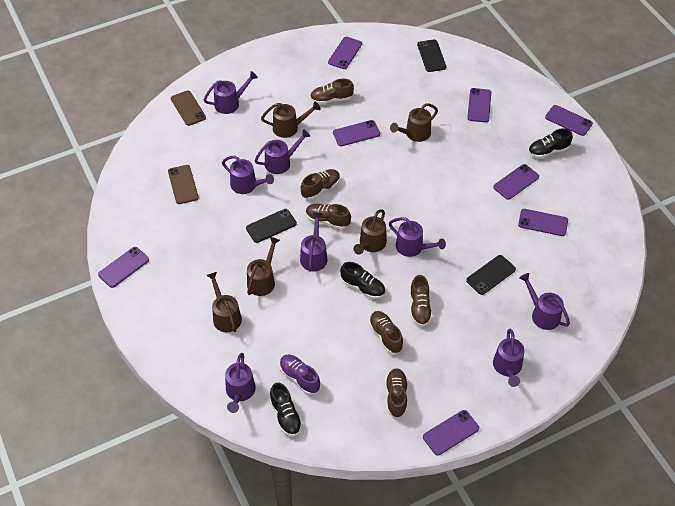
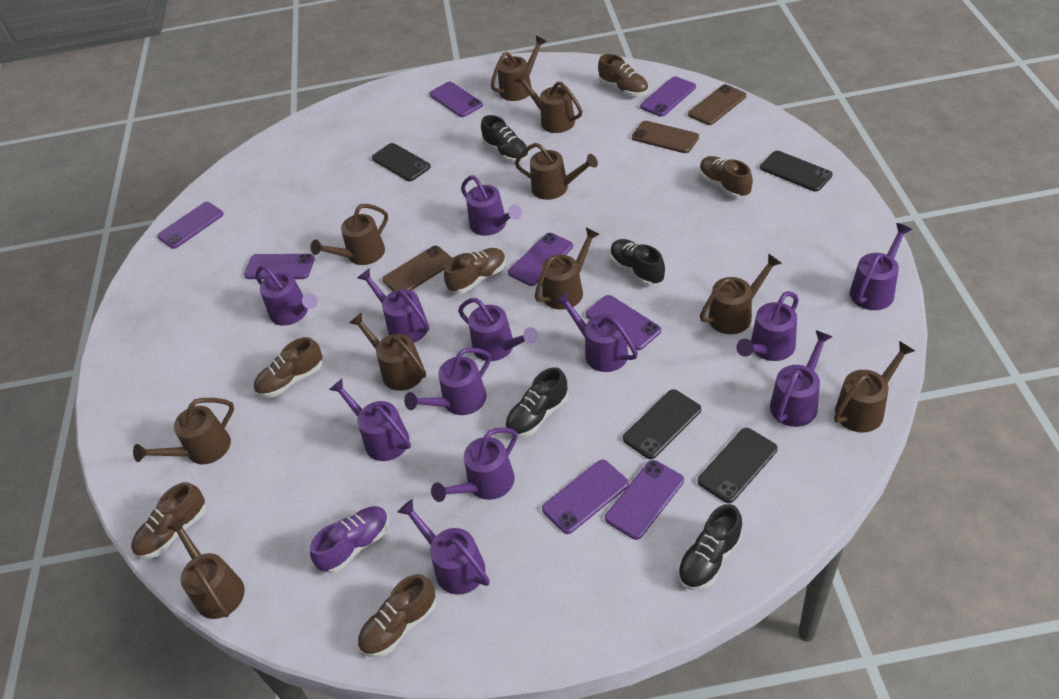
black phone: 3 -> 4
black shoe: 3 -> 4
brown phone: 2 -> 3
brown watering can: 5 -> 10
purple watering can: 8 -> 12

